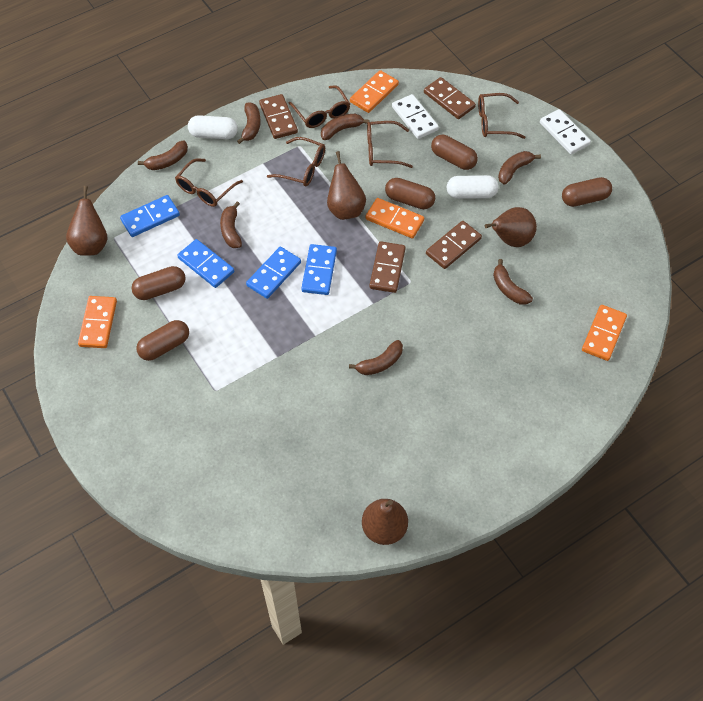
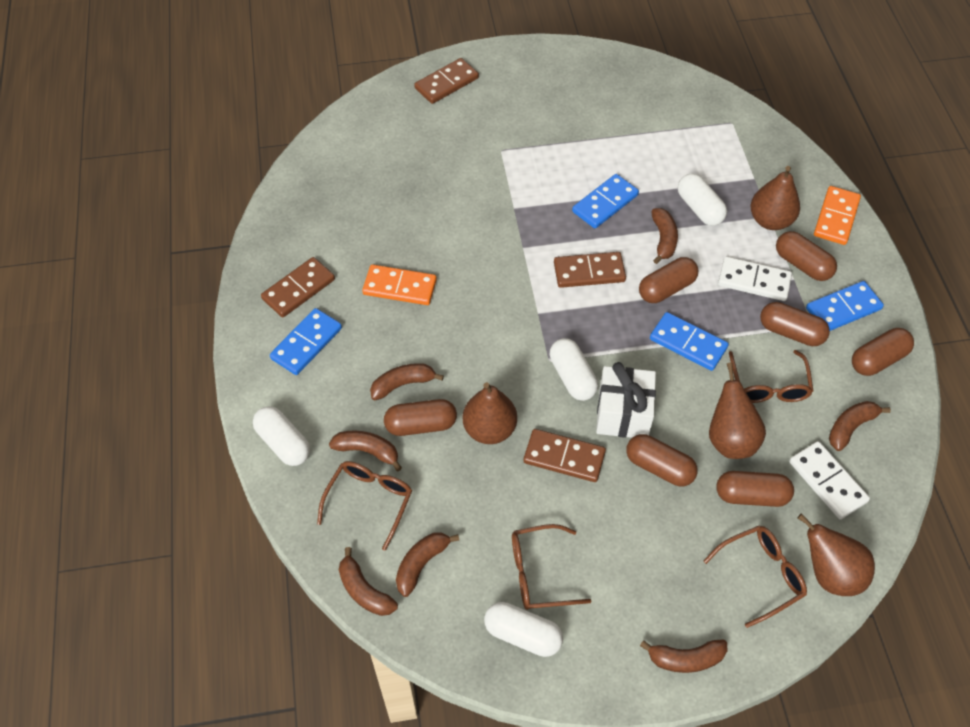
brown capsule: 5 -> 7
brown glasses: 5 -> 4
orange domino: 4 -> 2
white capsule: 2 -> 4
white gift: 0 -> 1

